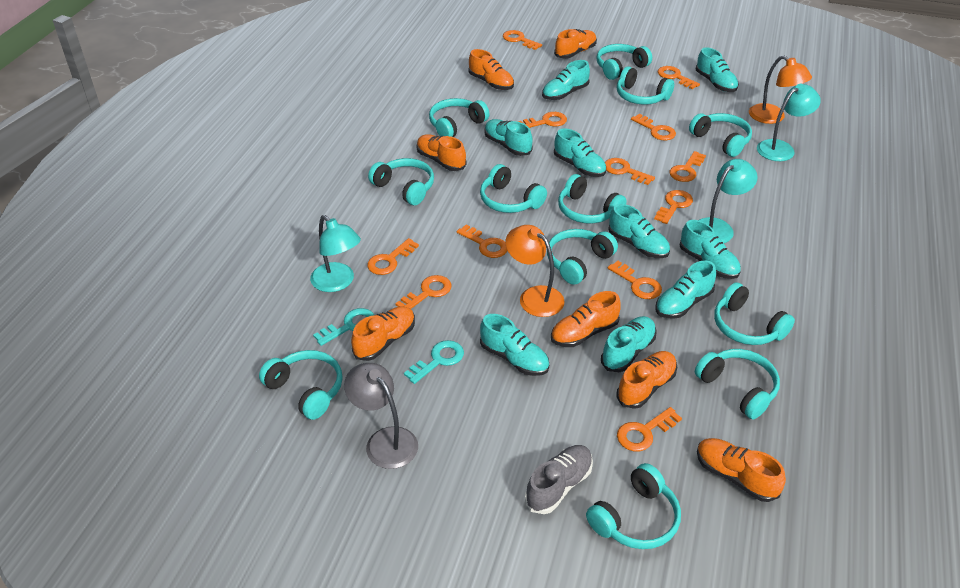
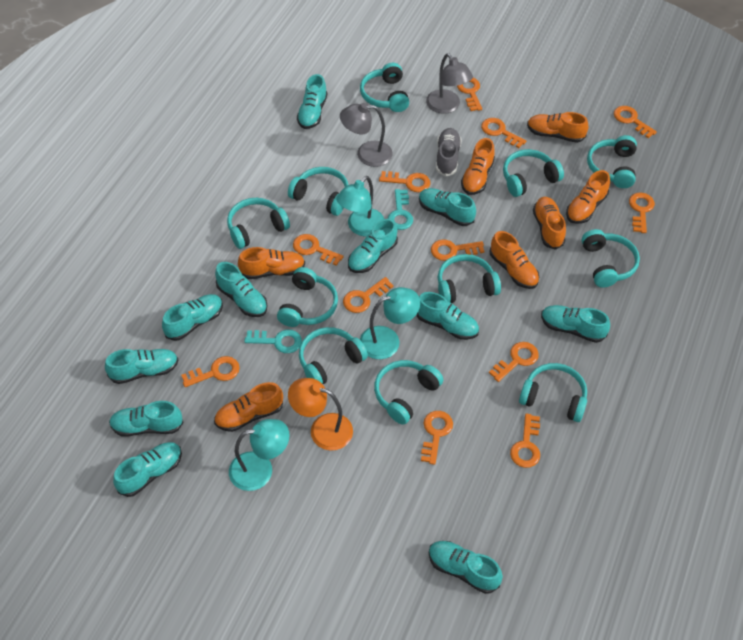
grey lamp: 1 -> 2
orange lamp: 2 -> 1
turquoise headphones: 12 -> 11
turquoise shoe: 9 -> 11

